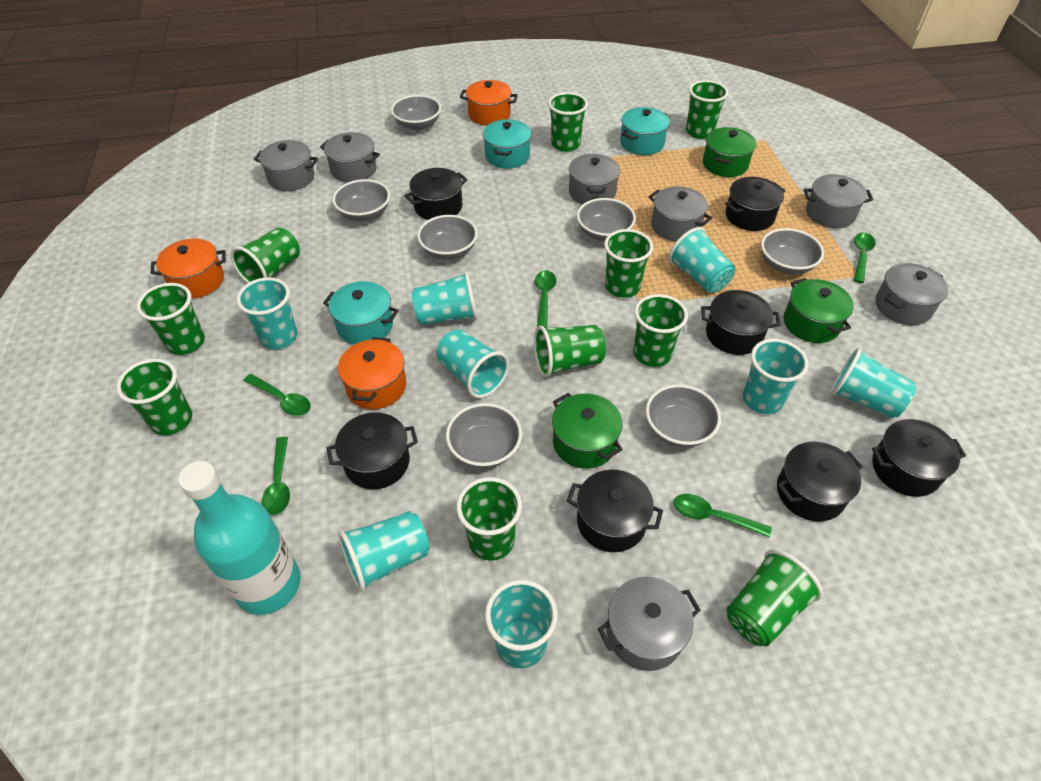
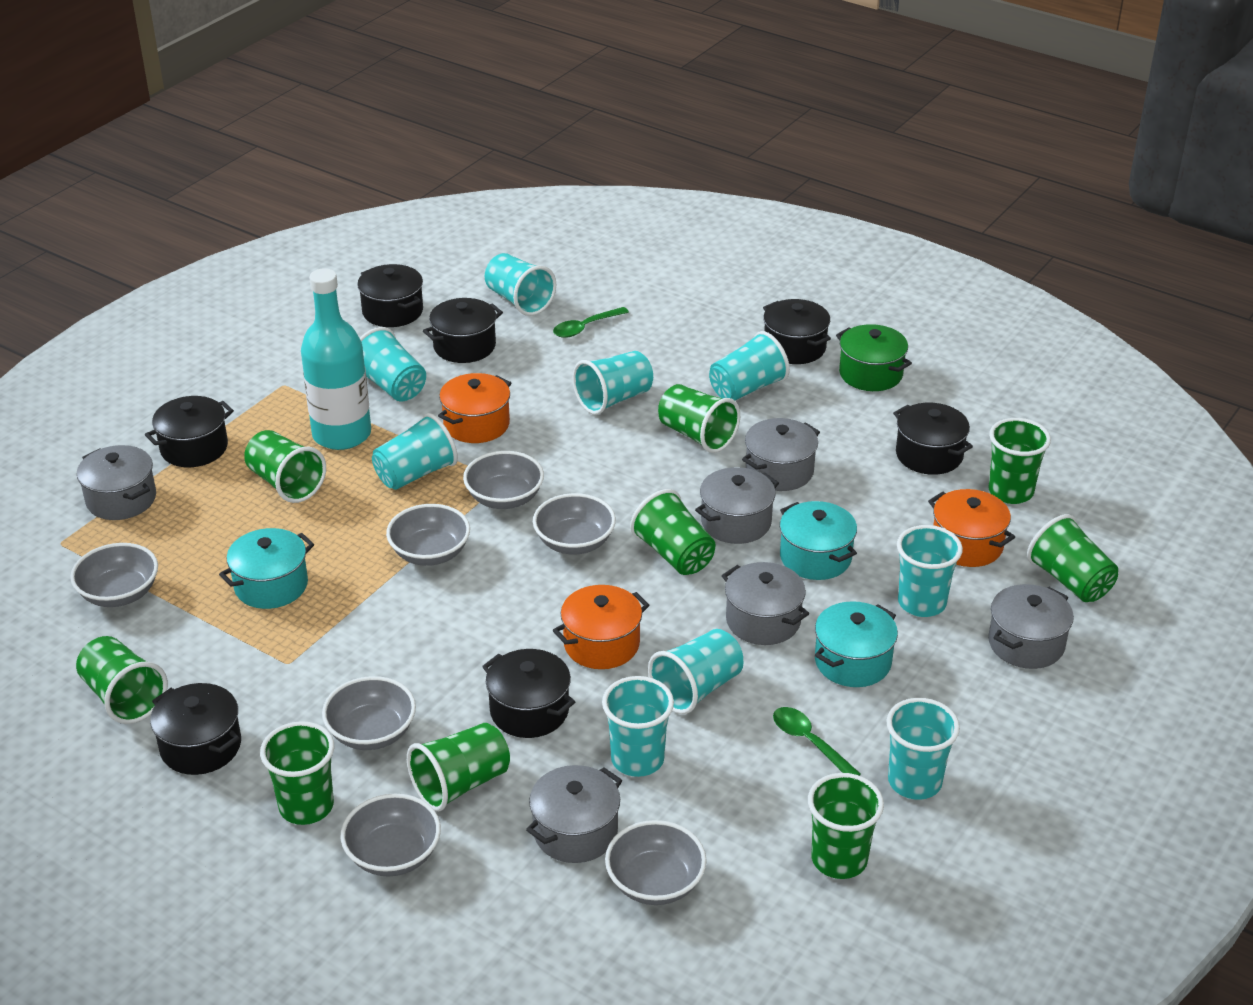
green cup: 10 -> 9
green pot: 3 -> 1
green spoon: 5 -> 2
grey pot: 7 -> 6
turquoise cup: 8 -> 9

